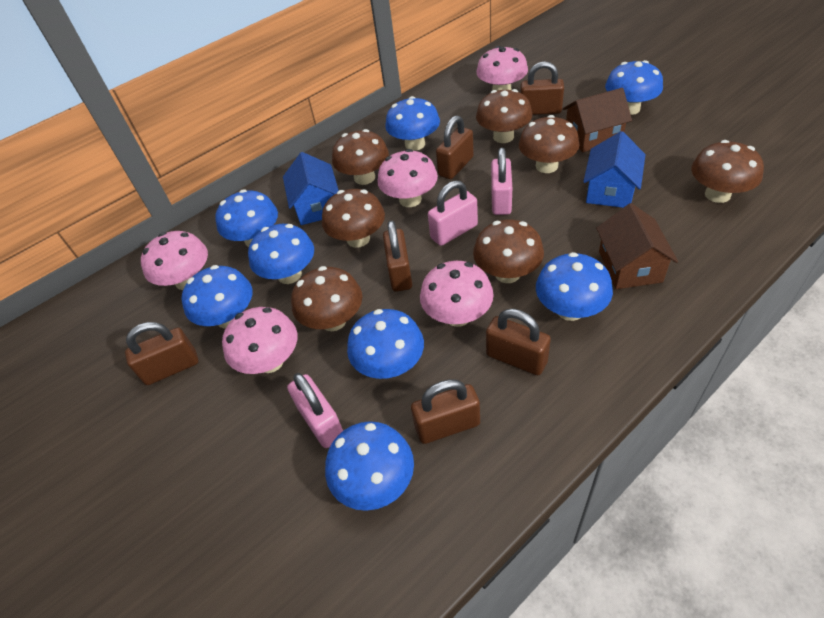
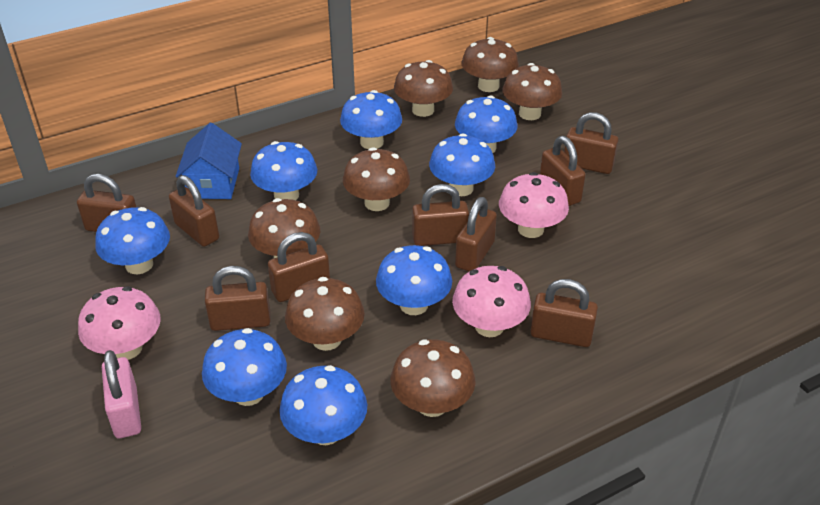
blue house: 2 -> 1
brown house: 2 -> 0
brown padlock: 6 -> 9
pink mushroom: 5 -> 3
pink padlock: 3 -> 1

